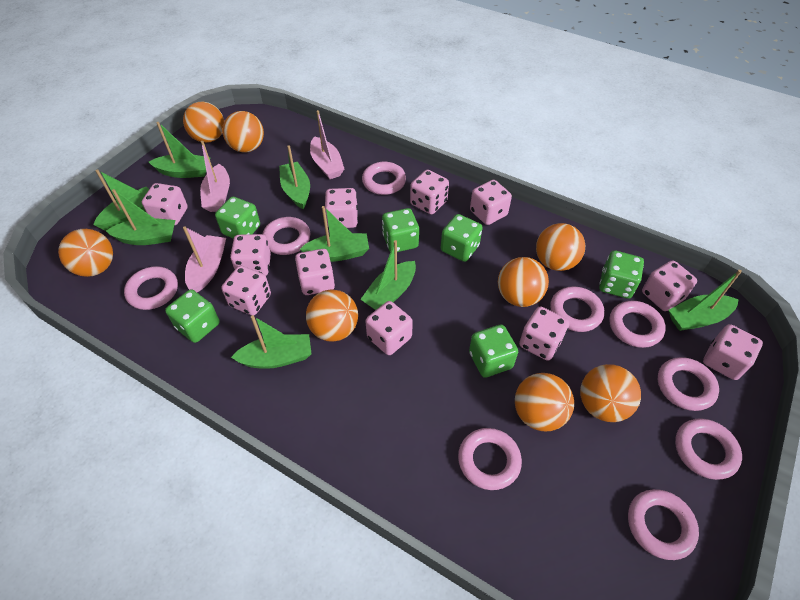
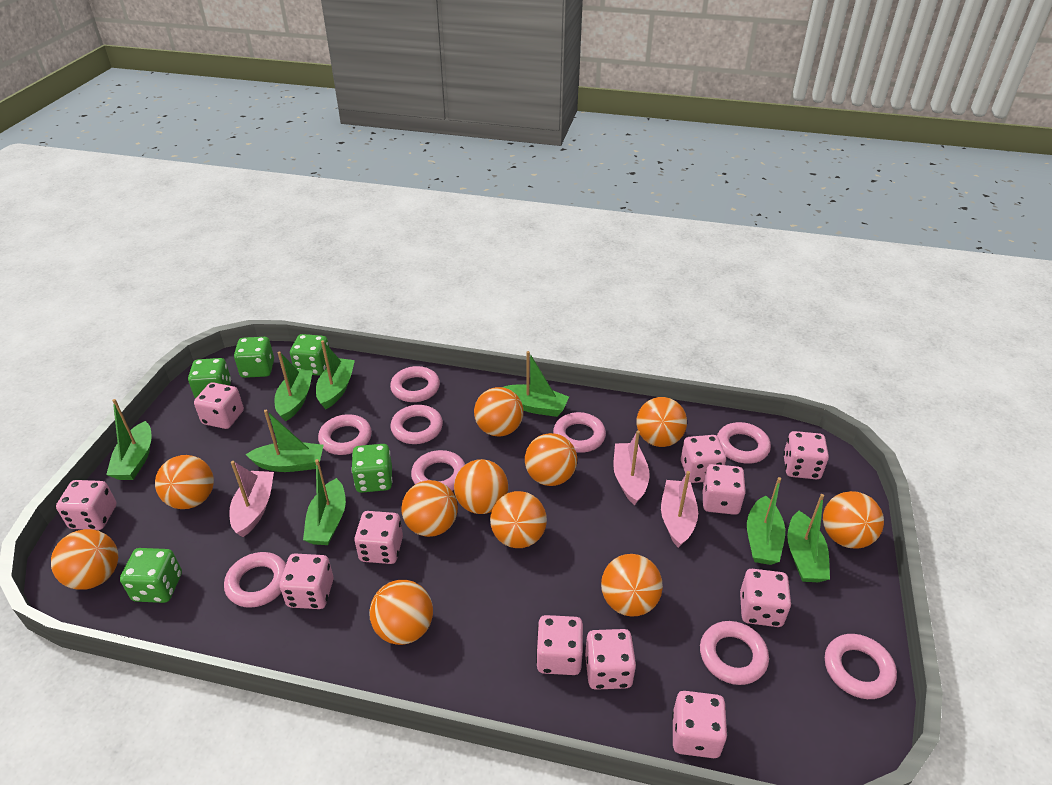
green dice: 6 -> 5
orange ball: 8 -> 11

